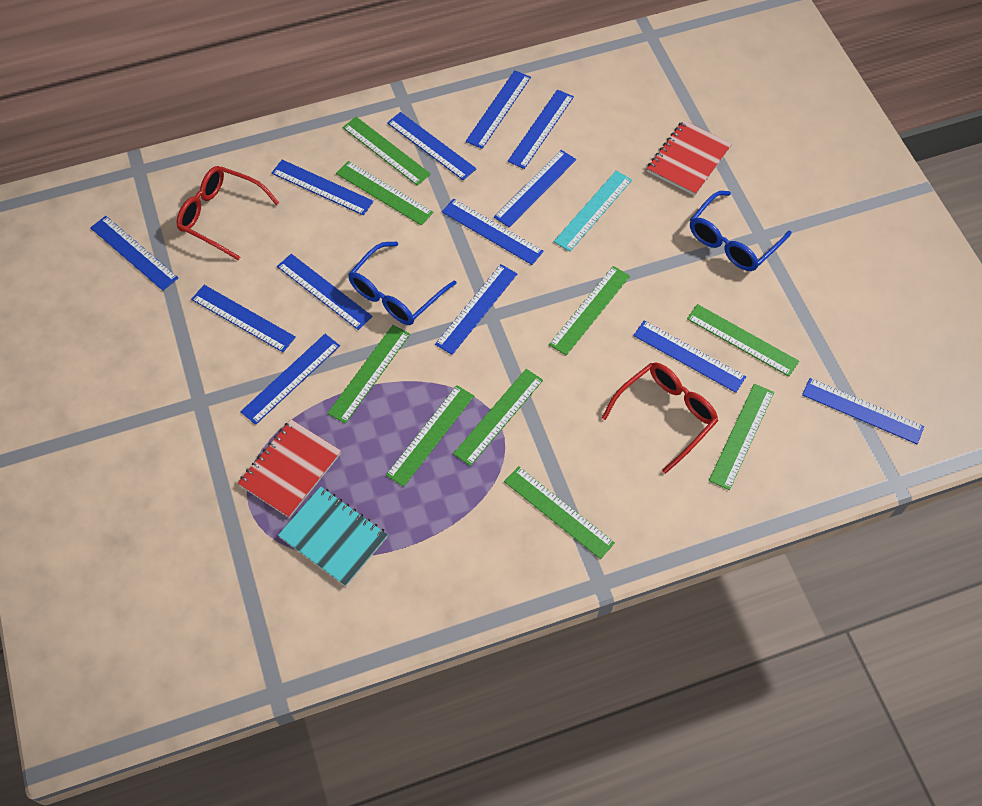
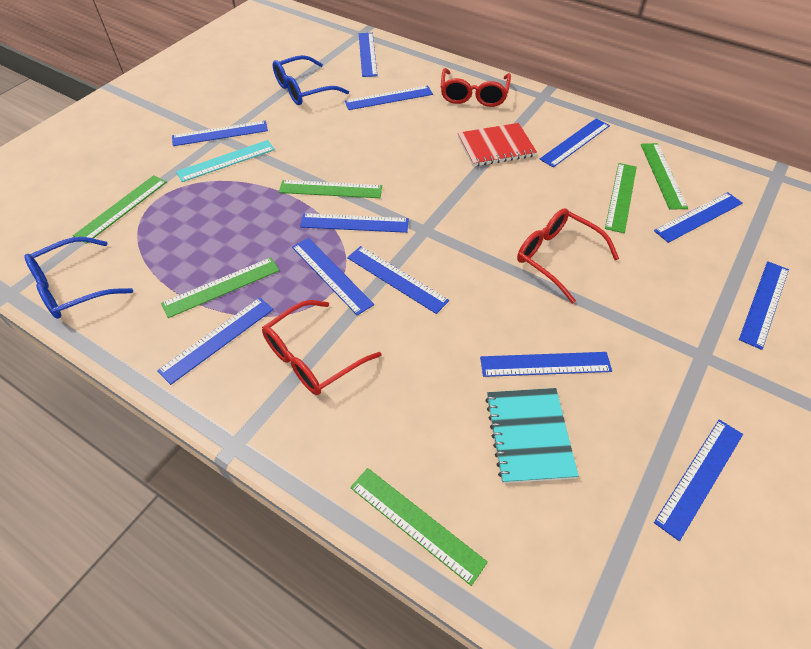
blue ruler: 13 -> 12
green ruler: 9 -> 6
red glasses: 2 -> 3
red notebook: 2 -> 1

